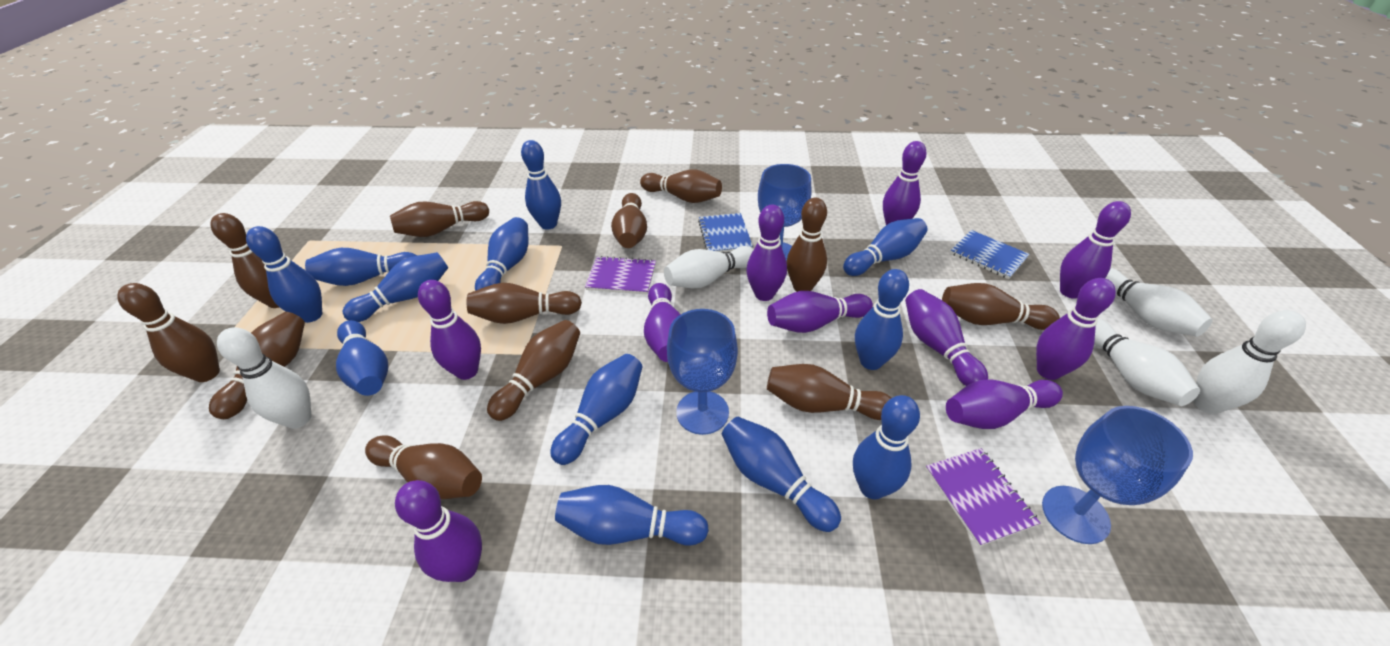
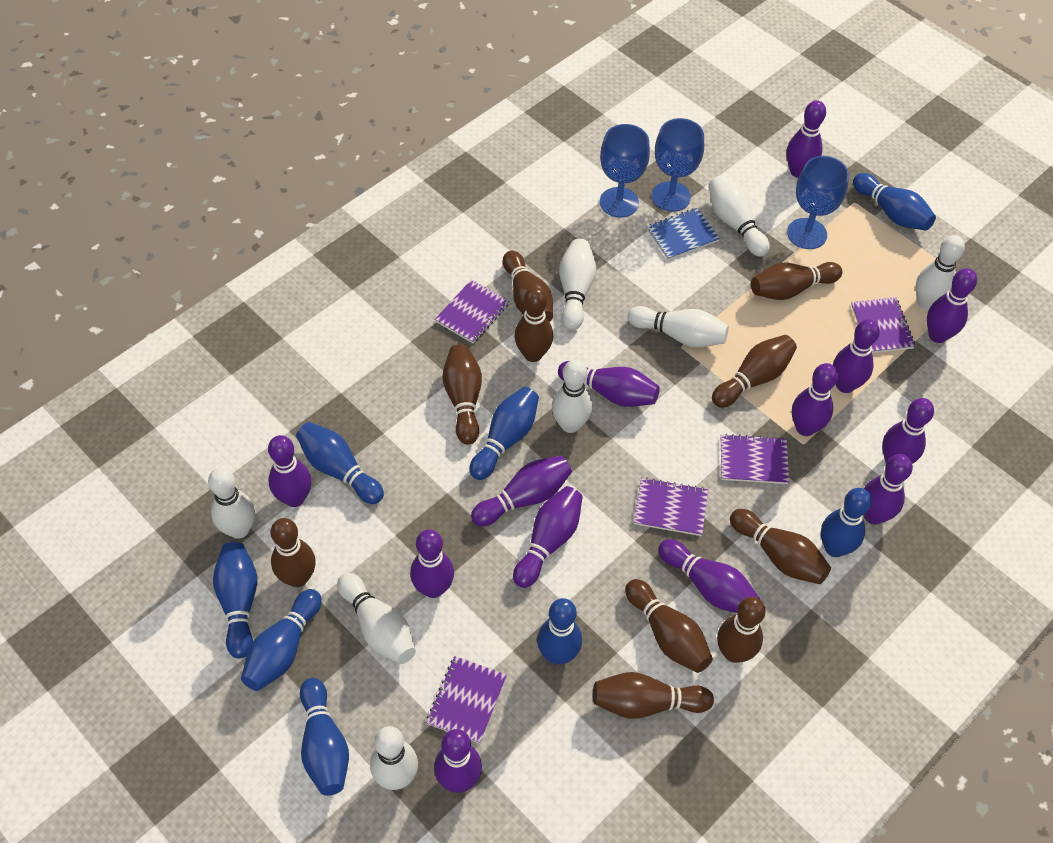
blue bowling pin: 12 -> 8
blue notebook: 2 -> 1
brown bowling pin: 12 -> 10
purple bowling pin: 10 -> 13
purple notebook: 2 -> 5
white bowling pin: 5 -> 8

